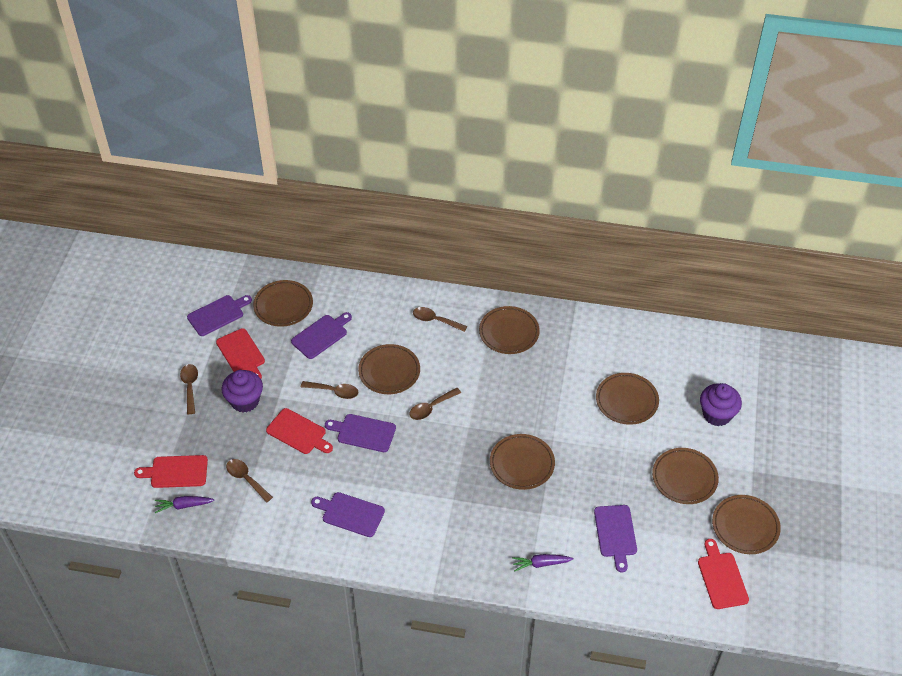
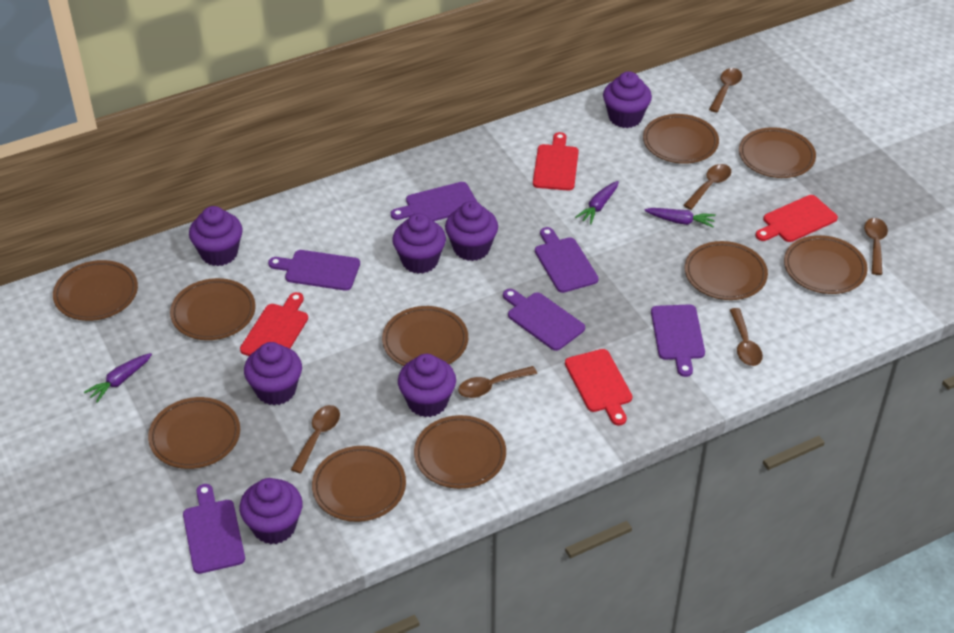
brown plate: 7 -> 10
brown spoon: 5 -> 6
purple carrot: 2 -> 3
purple cupcake: 2 -> 7
purple cutting board: 5 -> 6

